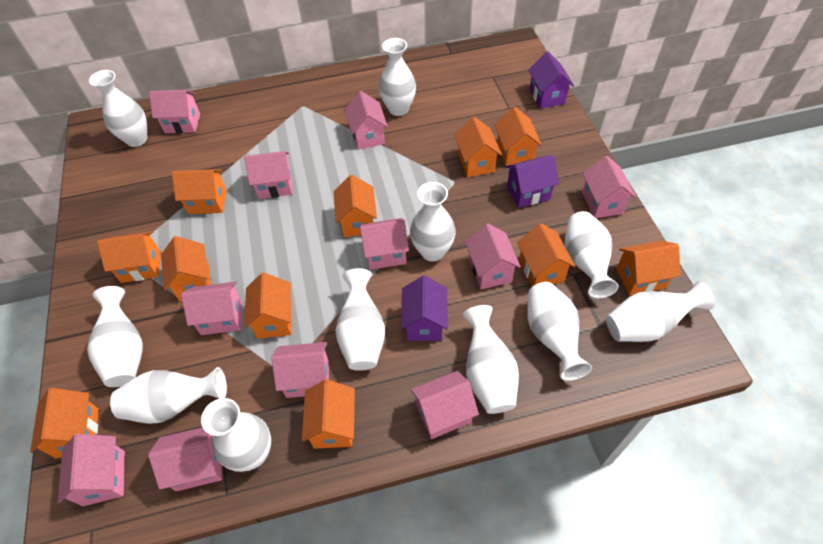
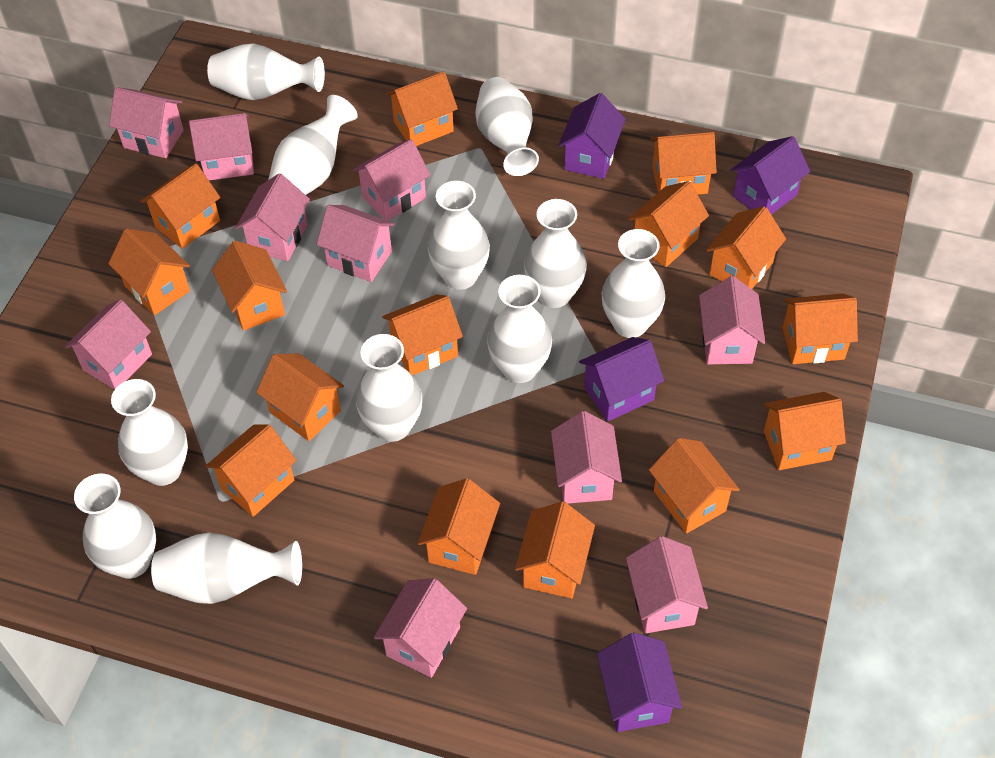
orange house: 11 -> 15
pink house: 11 -> 10
purple house: 3 -> 4

